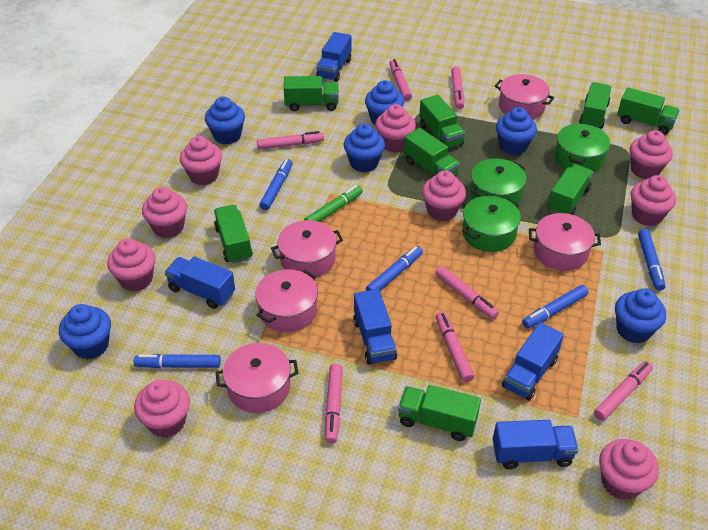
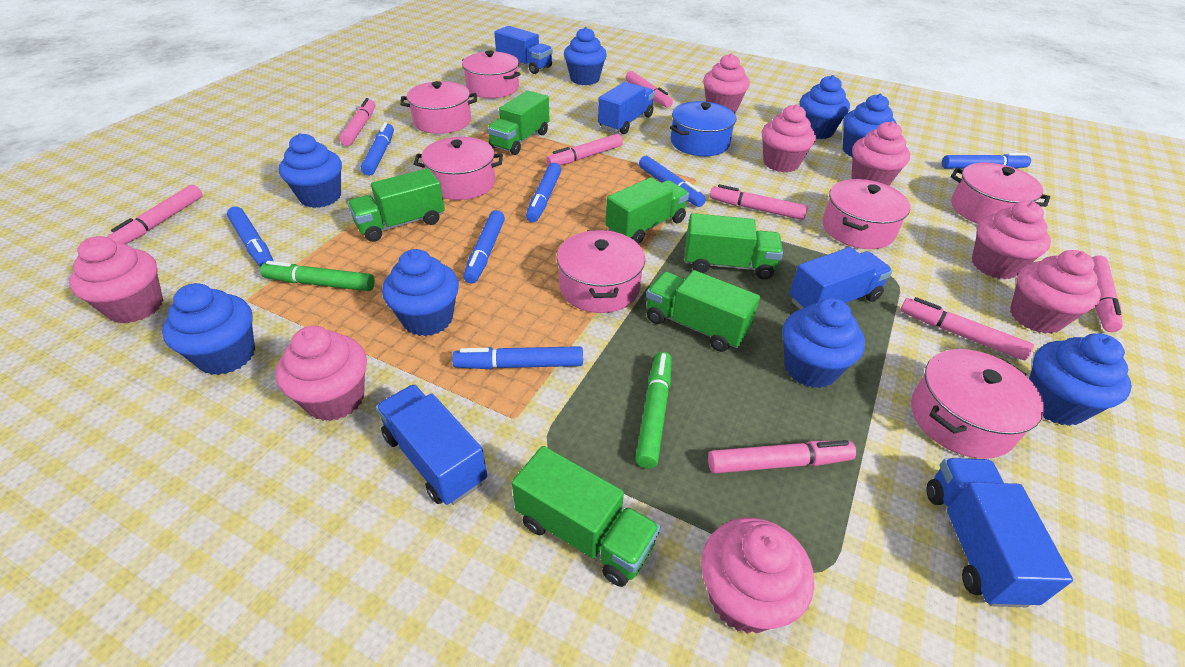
blue cupcake: 6 -> 8
blue marker: 5 -> 7
blue pot: 0 -> 1
green marker: 1 -> 2
green pot: 3 -> 0
green truck: 8 -> 6
pink cupcake: 9 -> 8
pink marker: 7 -> 8
pink pot: 5 -> 7

